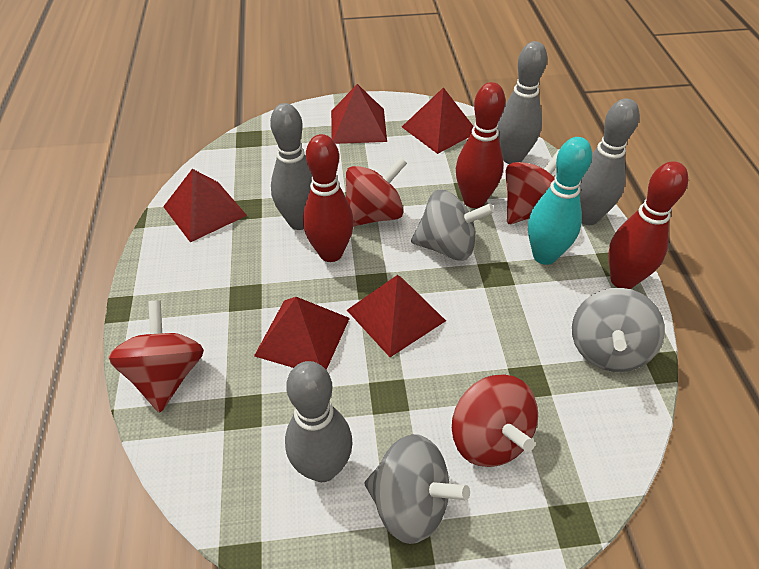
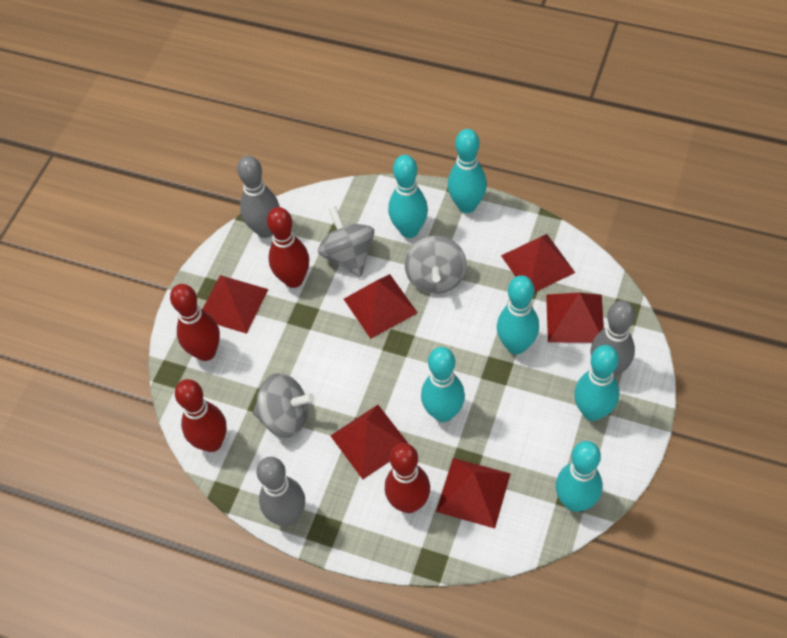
grey bowling pin: 4 -> 3
red bowling pin: 3 -> 4
red pyramid: 5 -> 6
red spinning top: 4 -> 0
turquoise bowling pin: 1 -> 6

